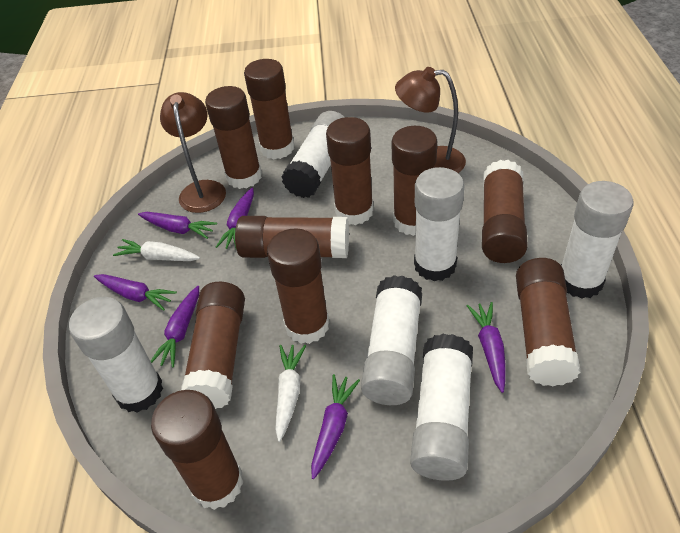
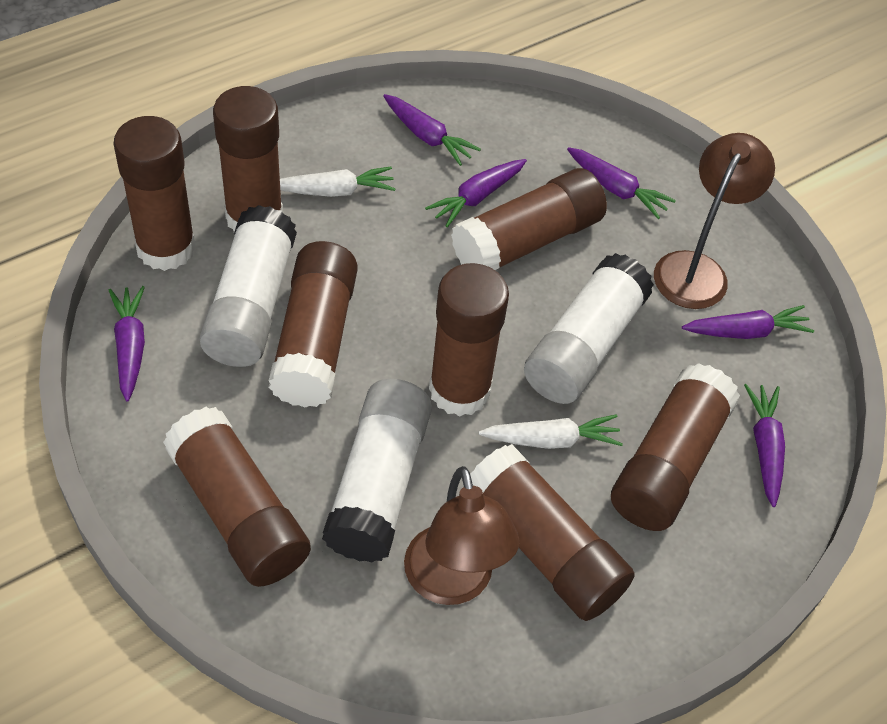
brown glue stick: 10 -> 8
white glue stick: 6 -> 3

